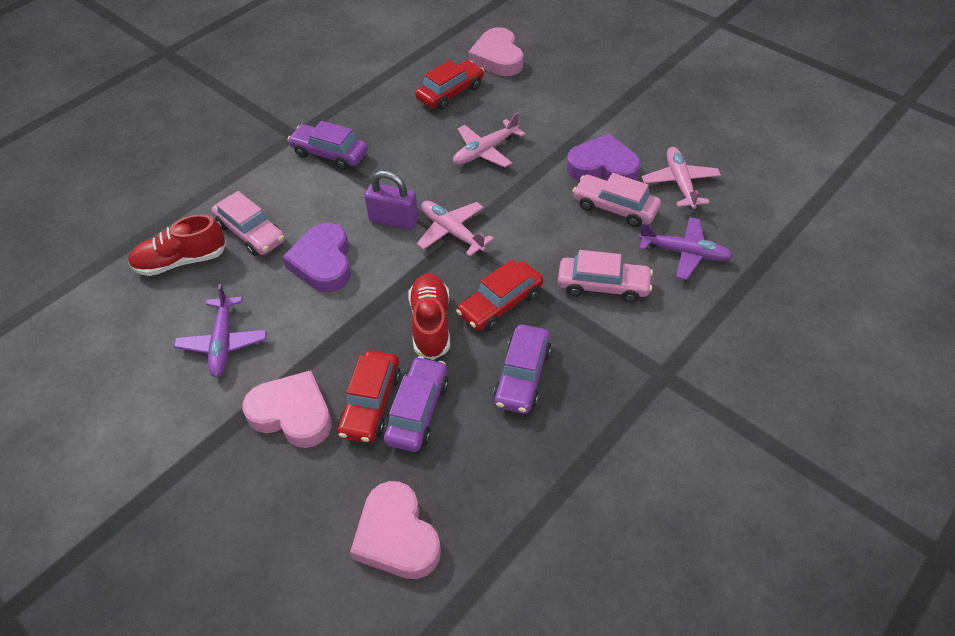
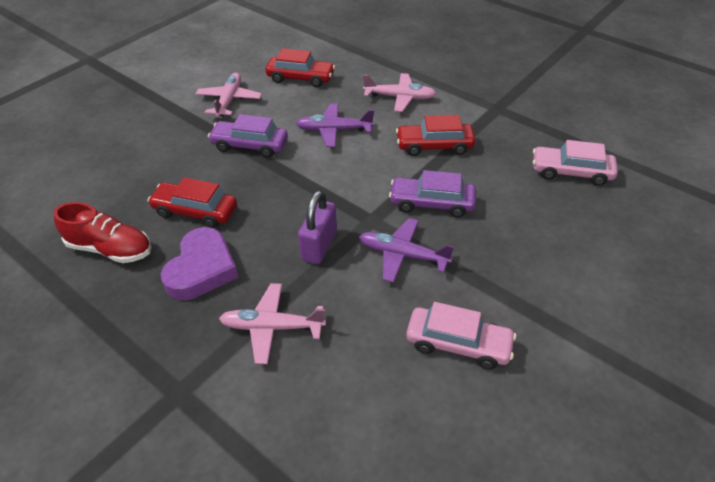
pink car: 3 -> 2
pink heart: 3 -> 0
purple car: 3 -> 2
purple heart: 2 -> 1
red shoe: 2 -> 1

